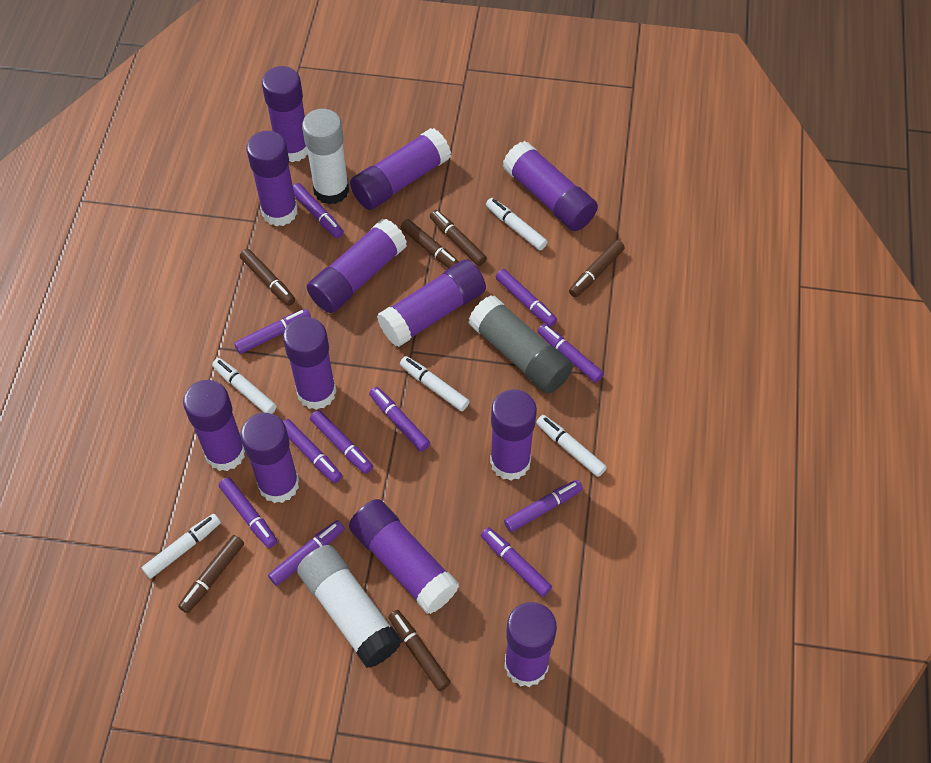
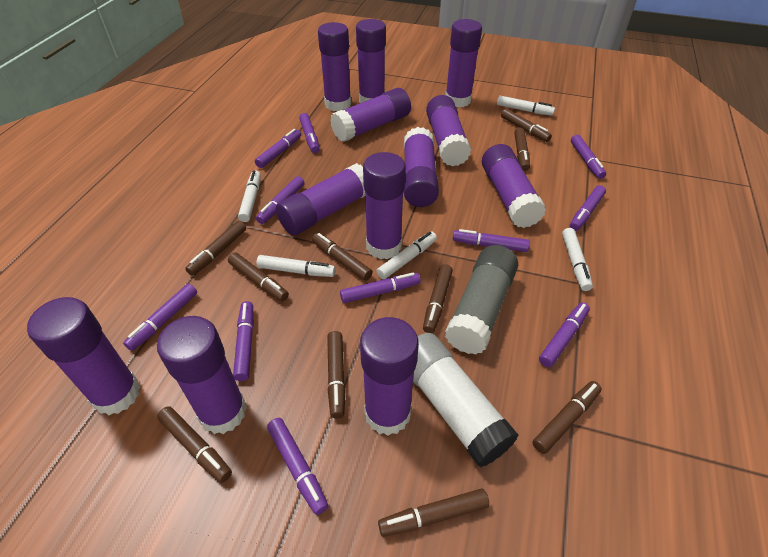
brown marker: 6 -> 10
white glue stick: 2 -> 1

